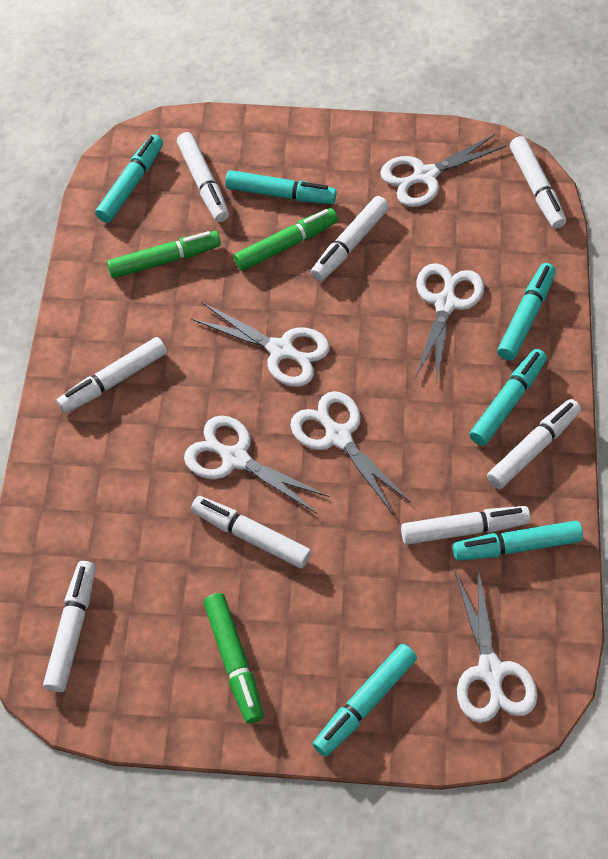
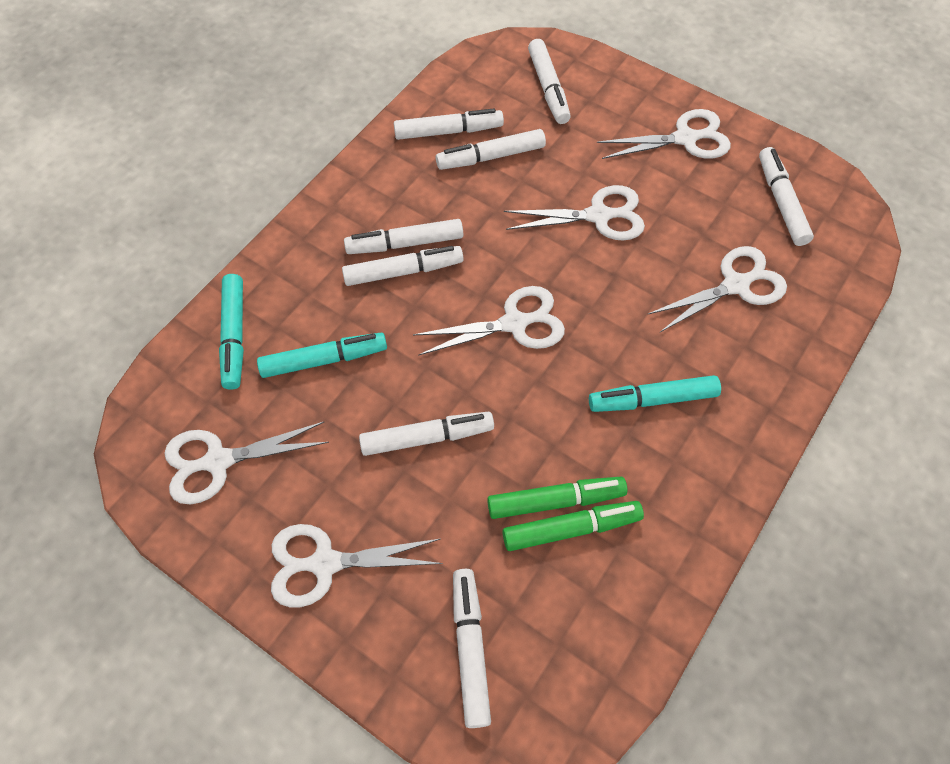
green marker: 3 -> 2
turquoise marker: 6 -> 3

